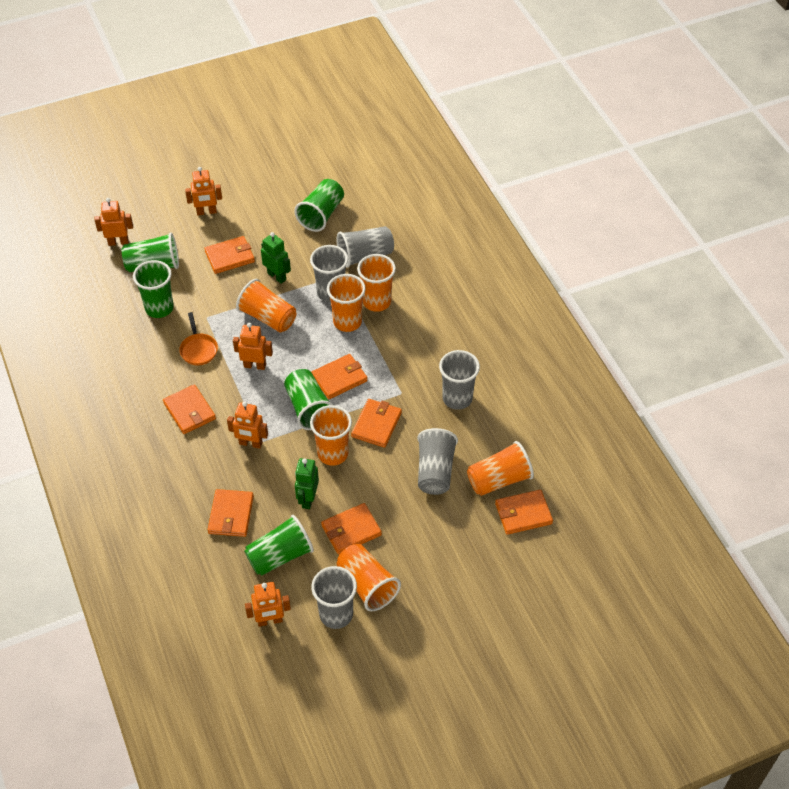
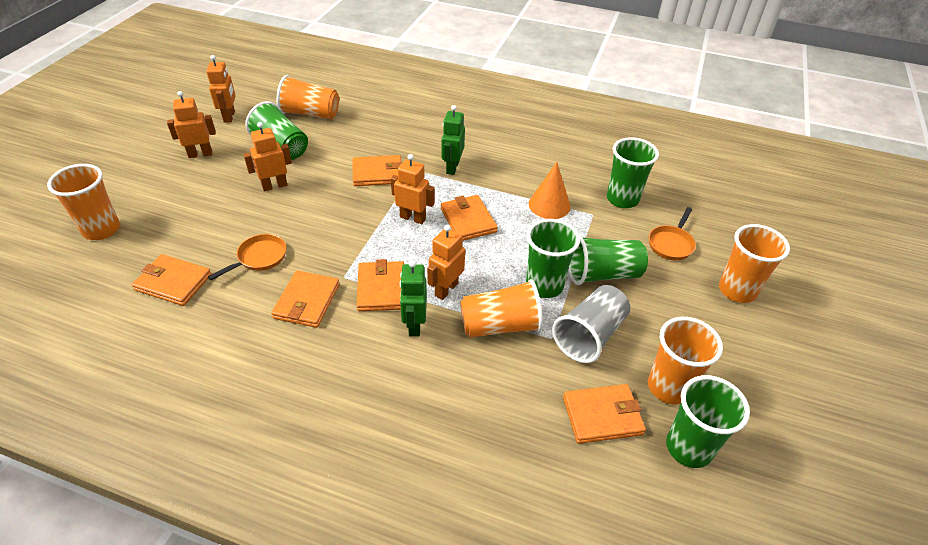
grey cup: 5 -> 1
orange cone: 0 -> 1
orange cup: 6 -> 5
orange pan: 1 -> 2
orange wallet: 7 -> 6

